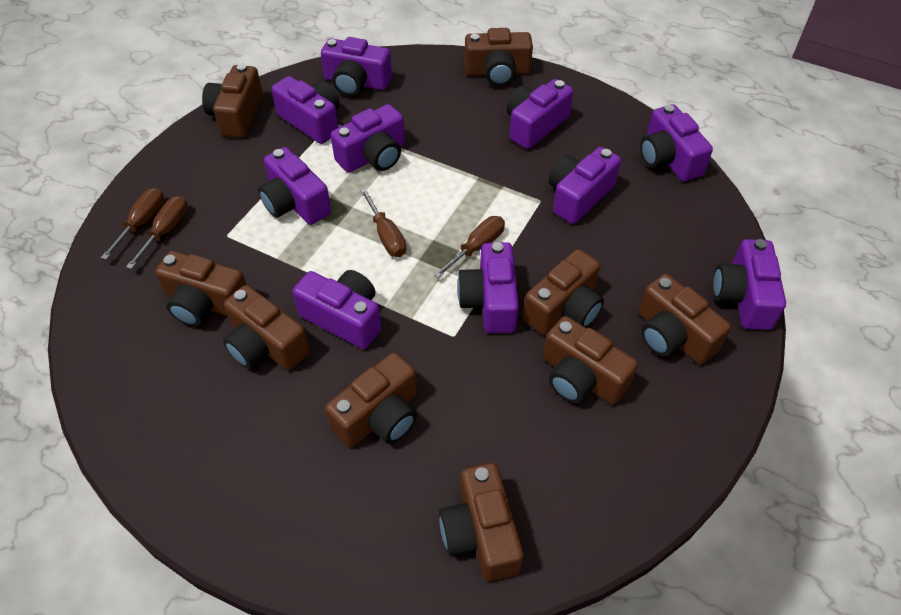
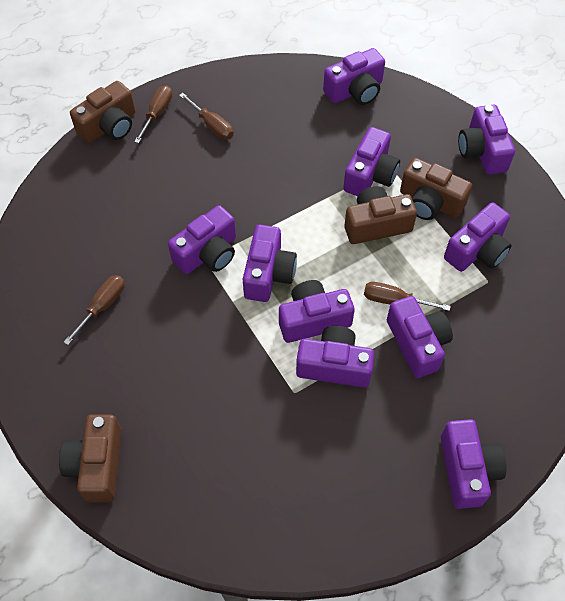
brown camera: 9 -> 4

